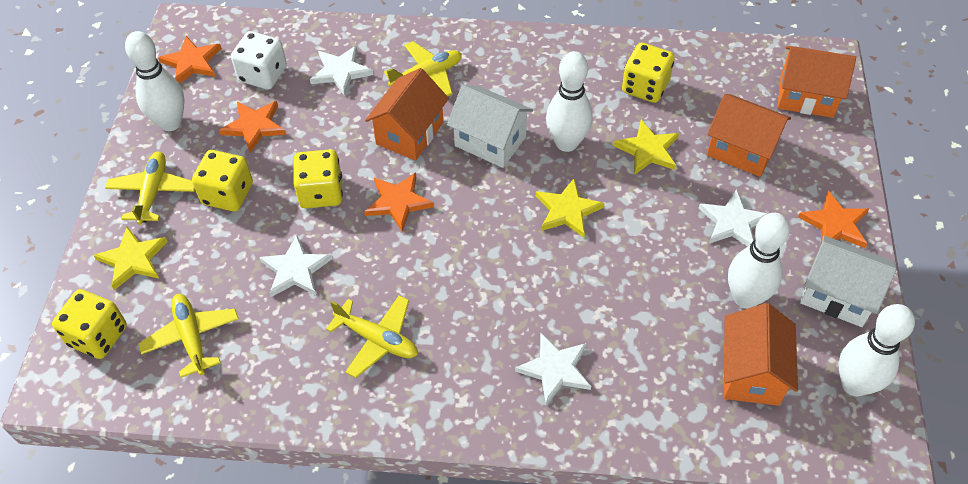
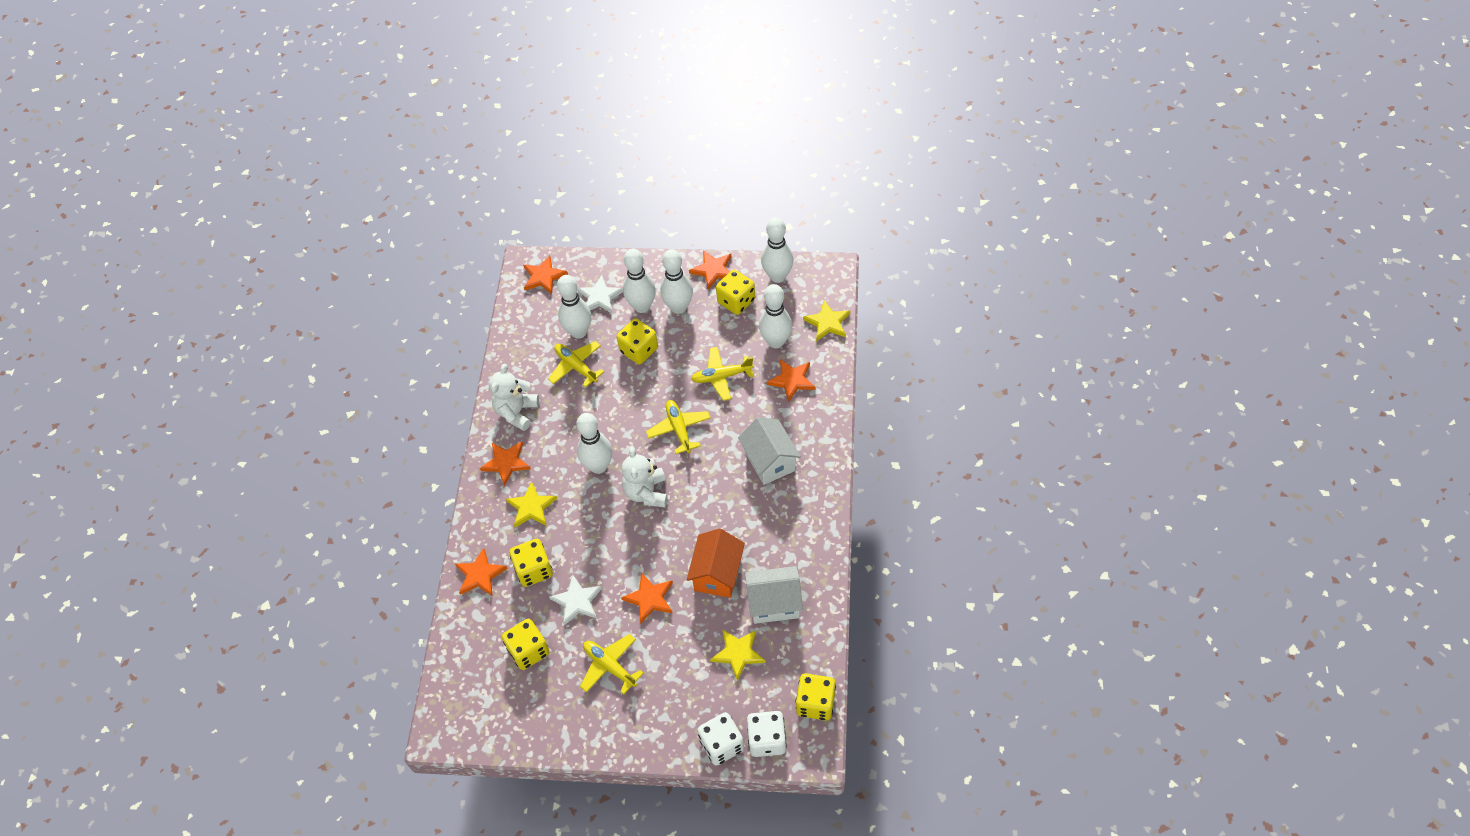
orange house: 4 -> 1
orange star: 4 -> 6
white bowling pin: 4 -> 6
white dice: 1 -> 2
white star: 4 -> 2
white teddy bear: 0 -> 2
yellow dice: 4 -> 5

